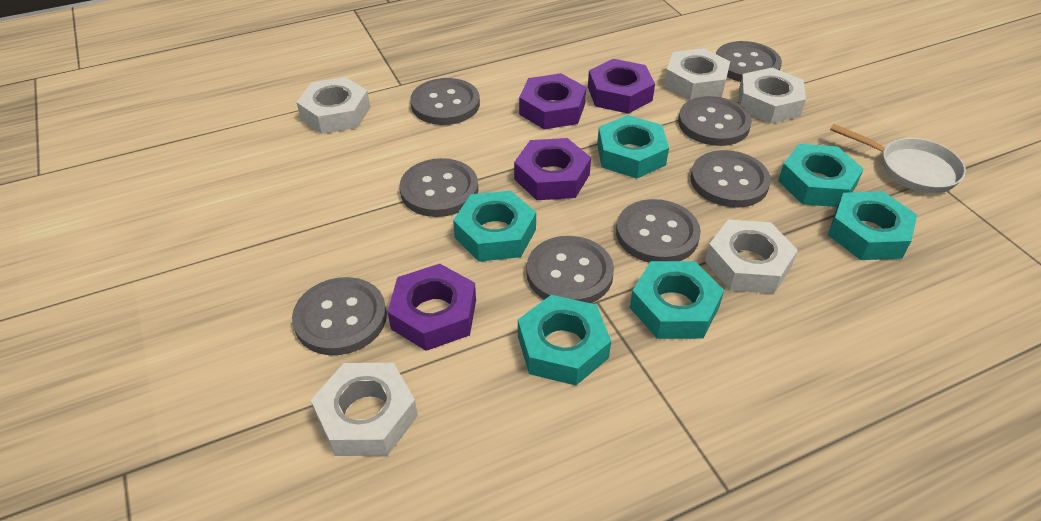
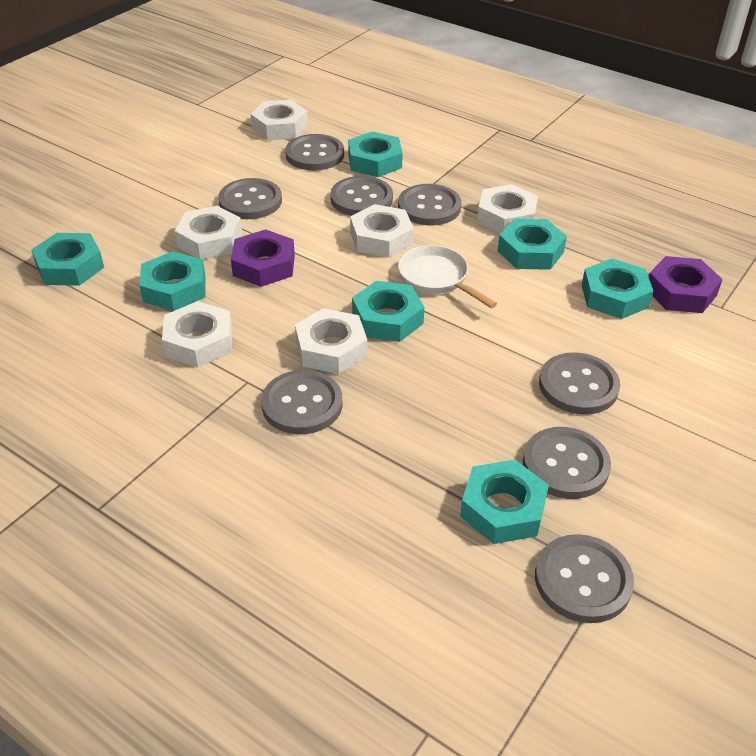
purple nut: 4 -> 2
turquoise nut: 6 -> 7
white nut: 5 -> 6

